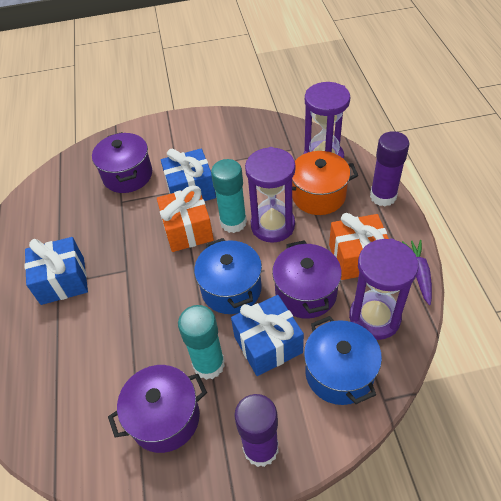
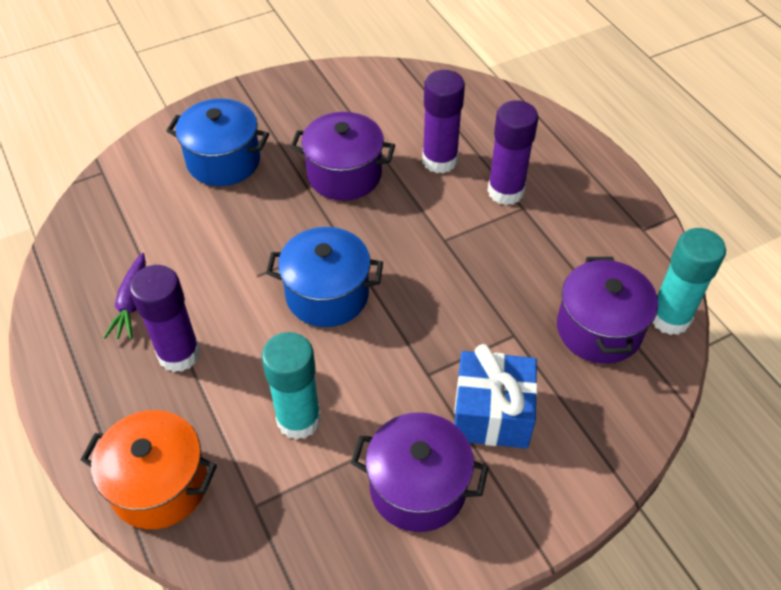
blue gift: 3 -> 1
orange gift: 2 -> 0
purple glue stick: 2 -> 3
purple hourglass: 3 -> 0

